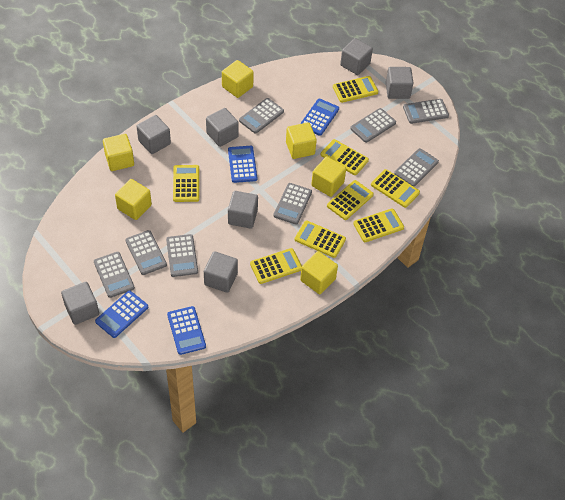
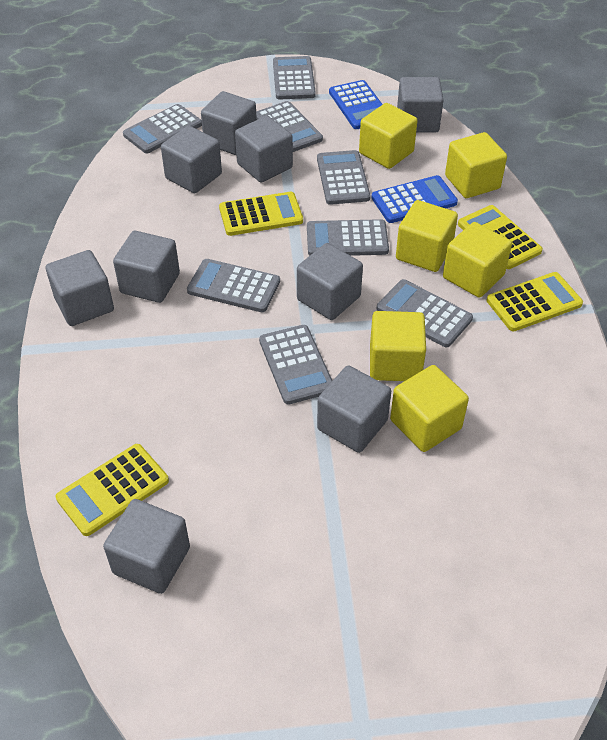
blue calculator: 4 -> 2
grey cube: 7 -> 9
yellow calculator: 8 -> 4

